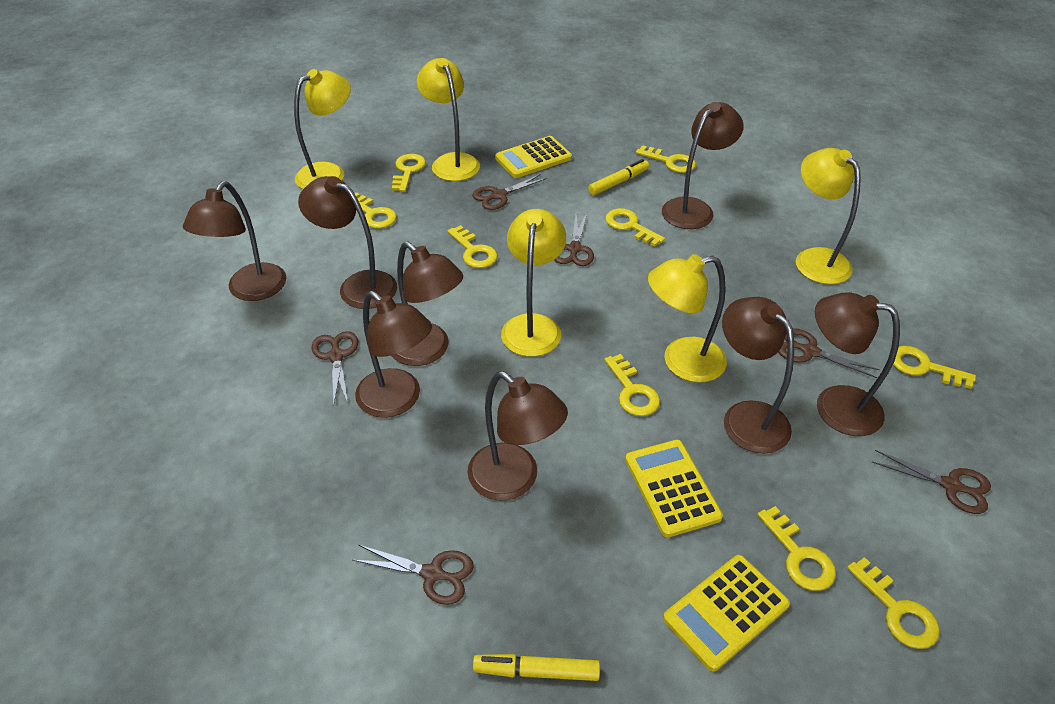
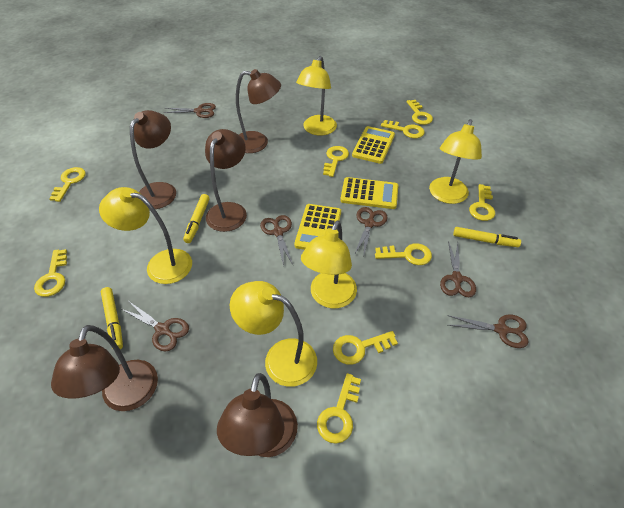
brown lamp: 8 -> 5
yellow marker: 2 -> 3

